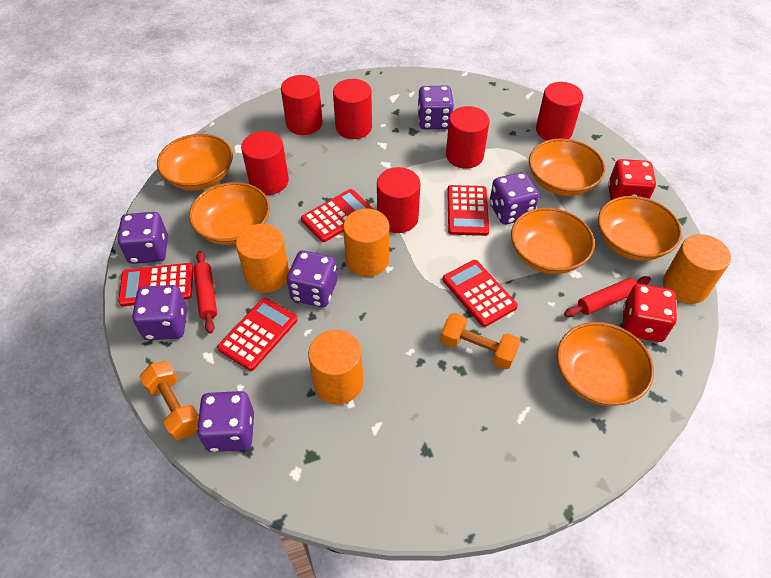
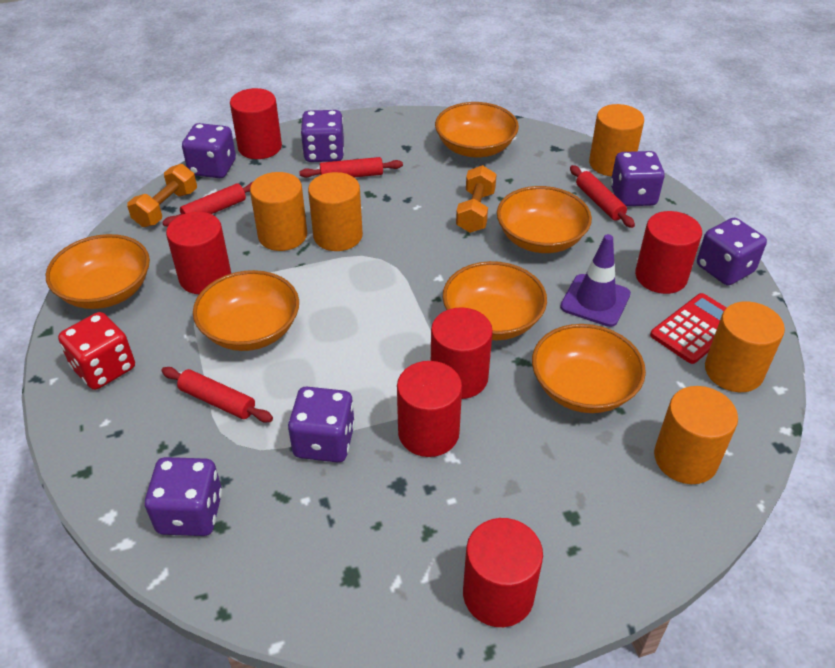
orange cylinder: 4 -> 5
purple traffic cone: 0 -> 1
red calculator: 5 -> 1
red dice: 2 -> 1
red rolling pin: 2 -> 4

